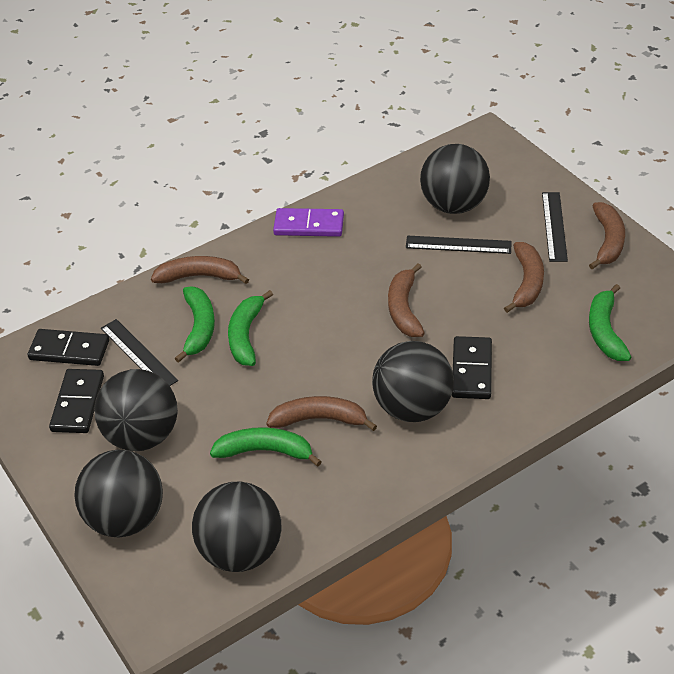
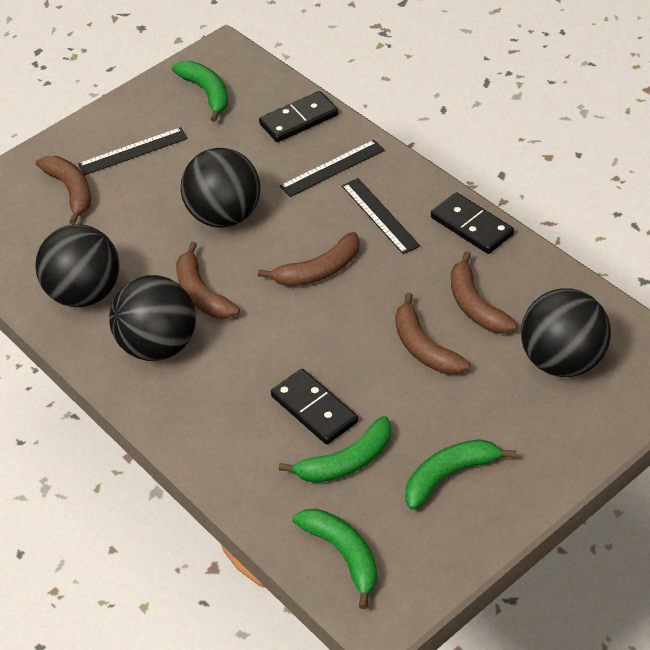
black ball: 5 -> 4
purple domino: 1 -> 0

